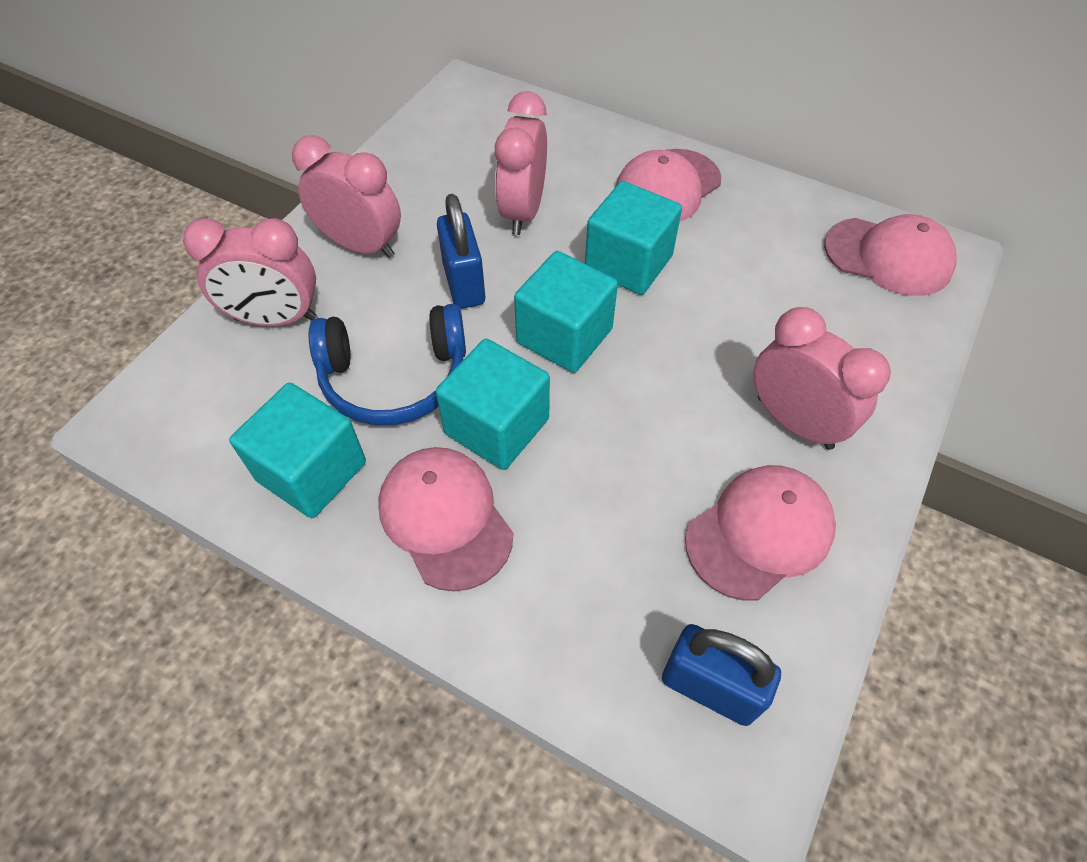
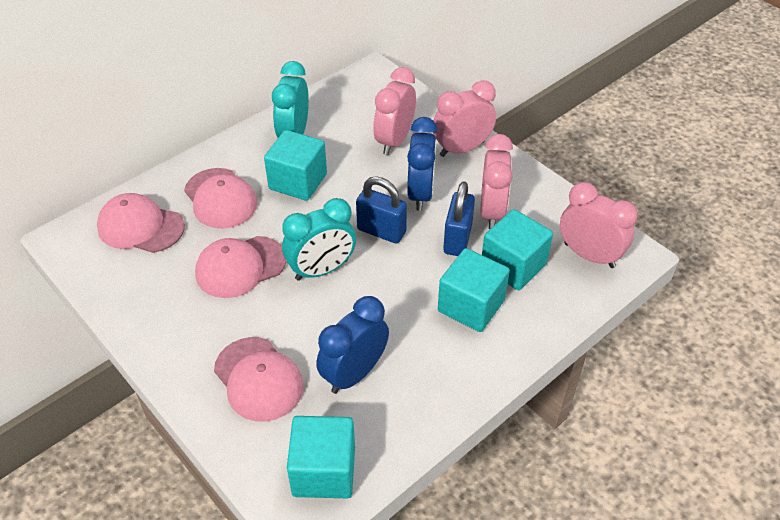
blue clock: 0 -> 2
blue headphones: 1 -> 0
turquoise clock: 0 -> 2

